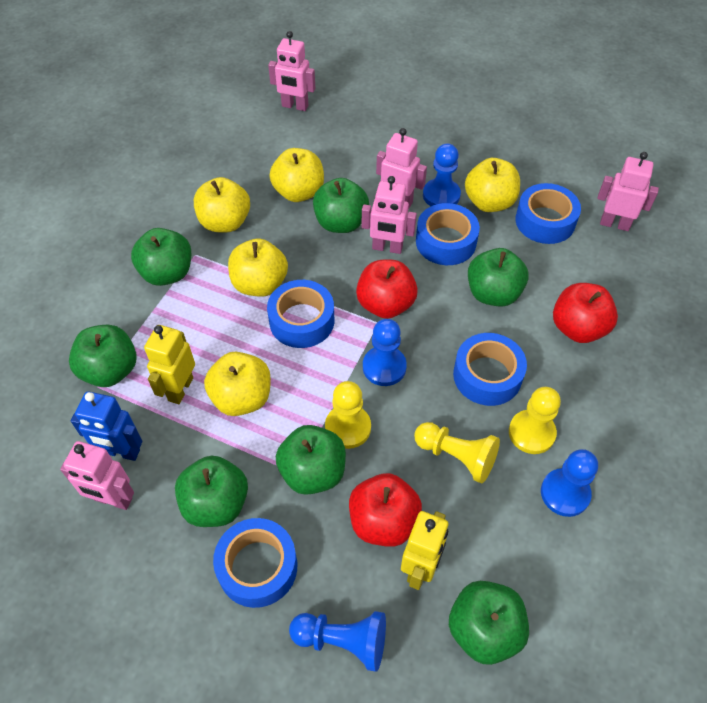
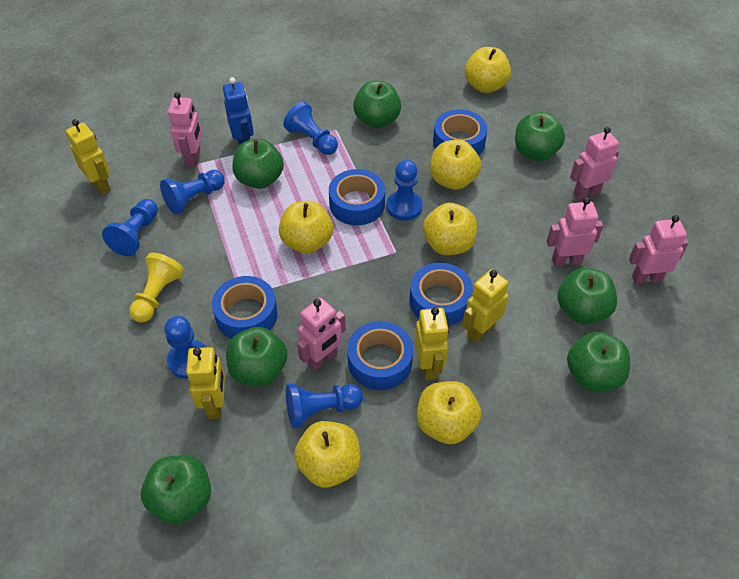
blue pawn: 4 -> 6
red apple: 3 -> 0
yellow apple: 5 -> 6
yellow pawn: 3 -> 1
yellow robot: 2 -> 4

